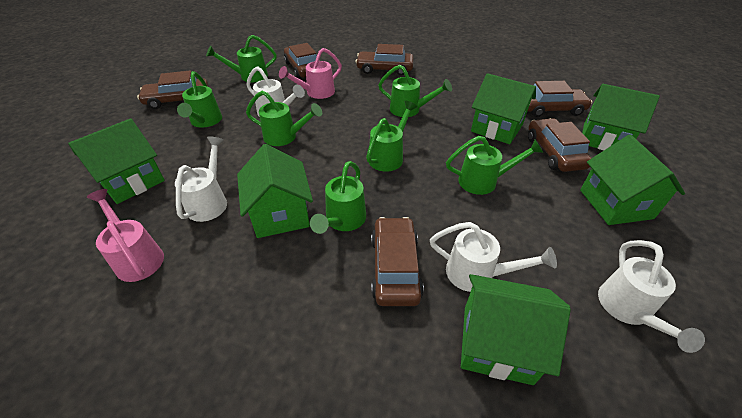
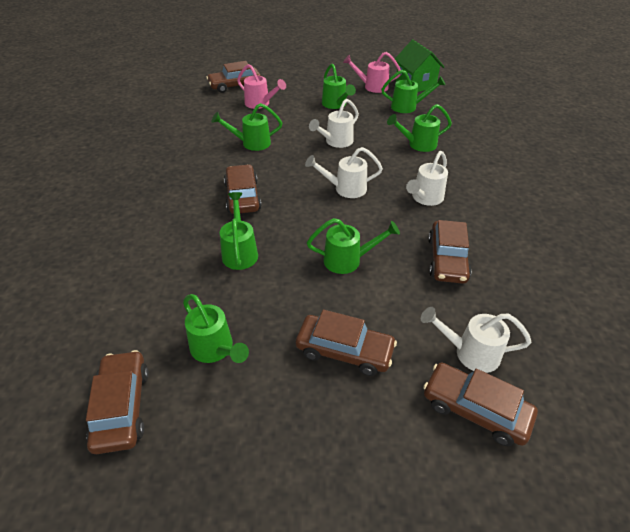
green house: 6 -> 1

